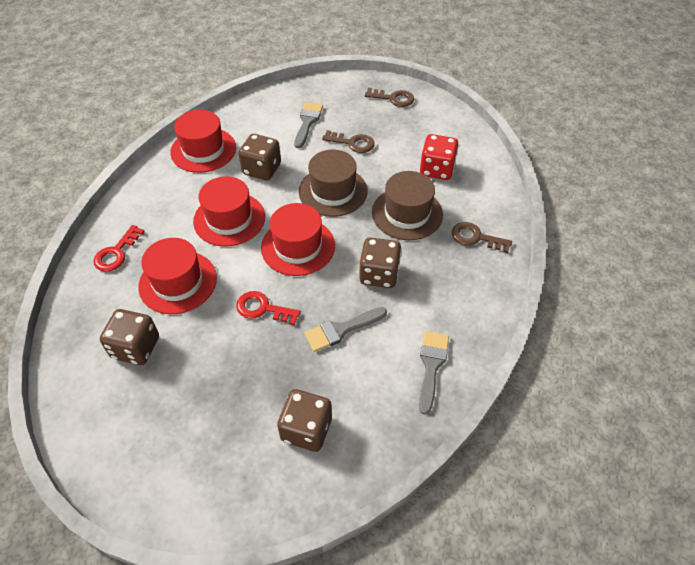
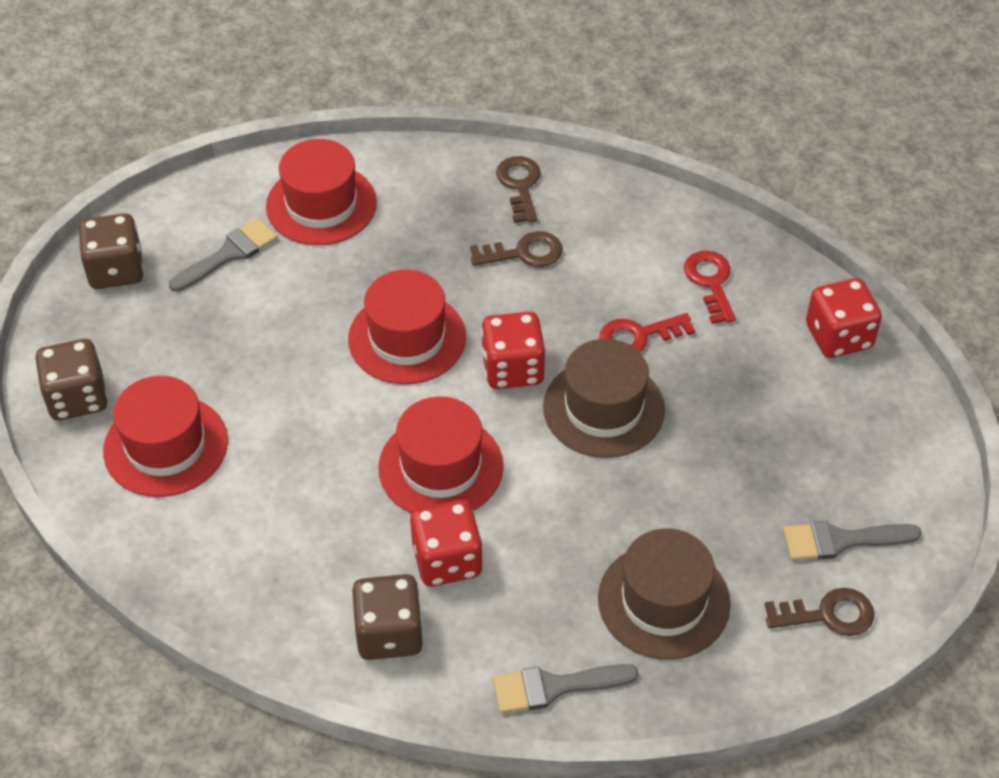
brown dice: 4 -> 3
red dice: 1 -> 3

